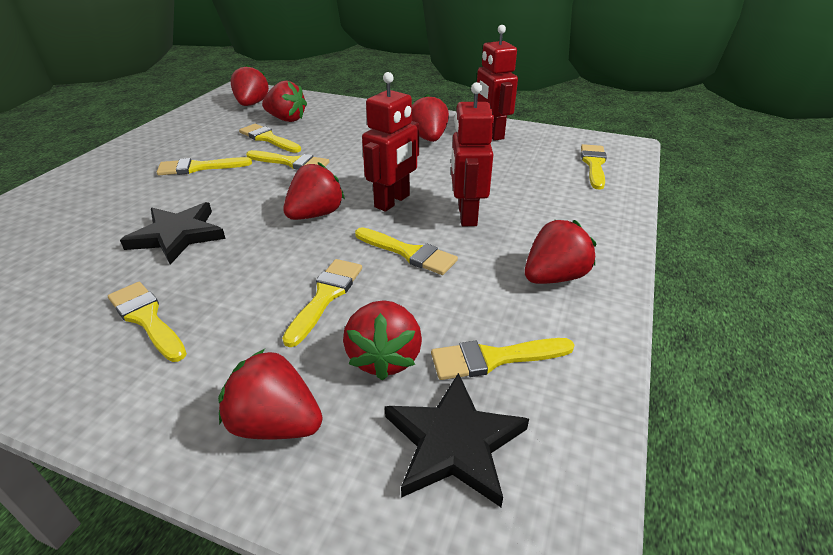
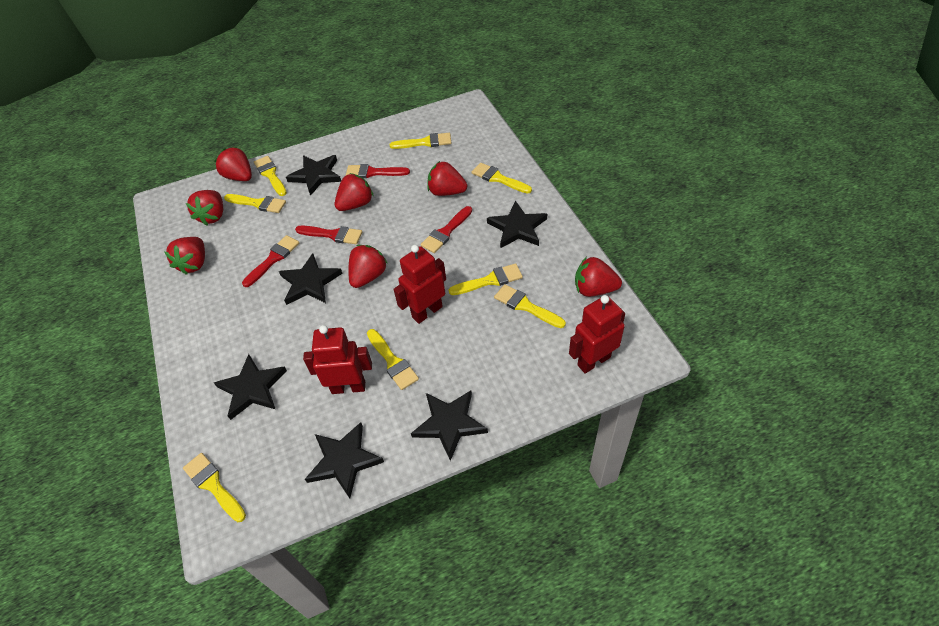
black star: 2 -> 6
red brush: 0 -> 4

